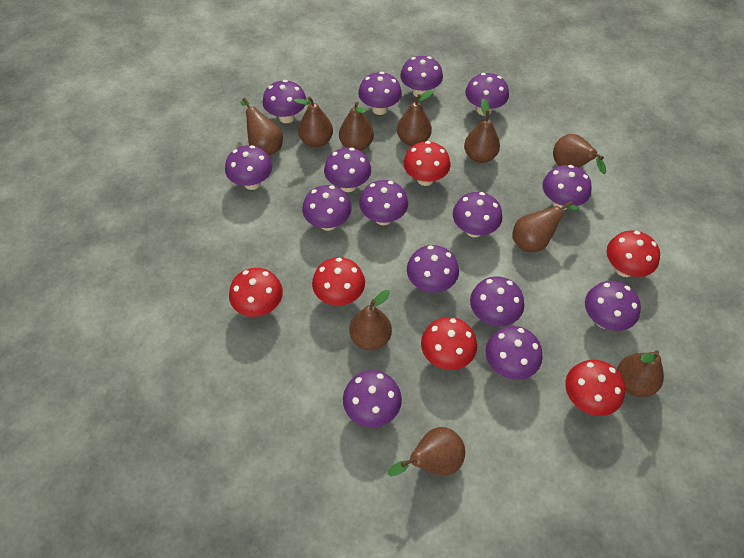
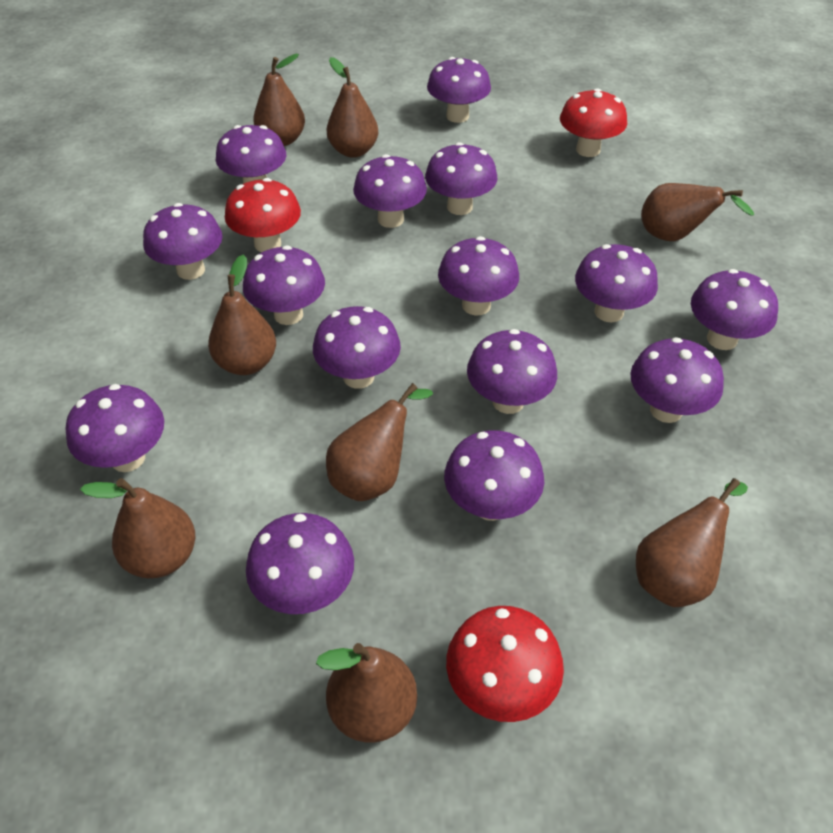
brown pear: 10 -> 8
red mushroom: 6 -> 3

